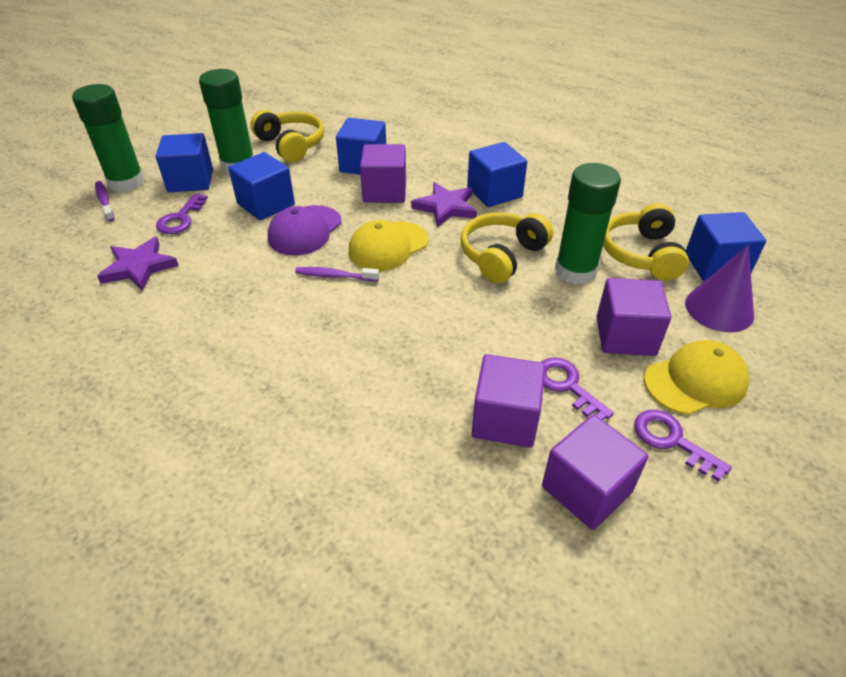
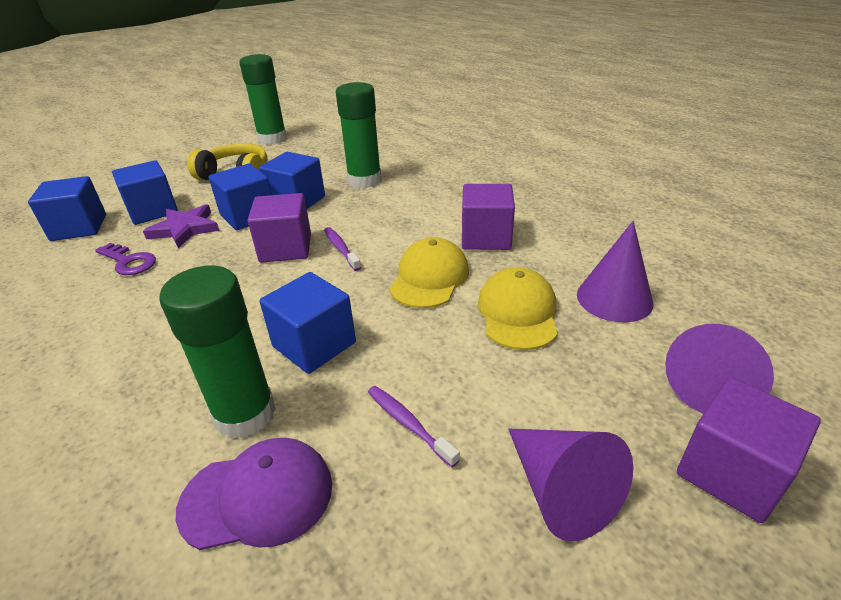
purple cone: 1 -> 3
purple cube: 4 -> 3
purple key: 3 -> 1
purple star: 2 -> 1
yellow headphones: 3 -> 1

